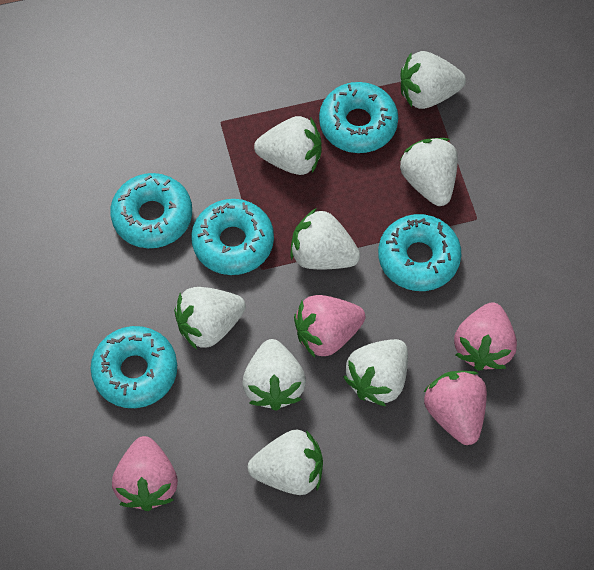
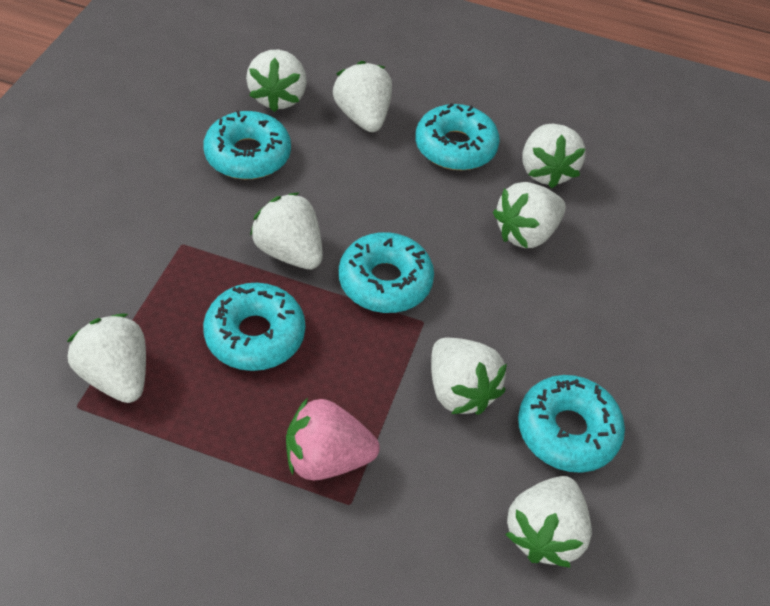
pink strawberry: 4 -> 1

